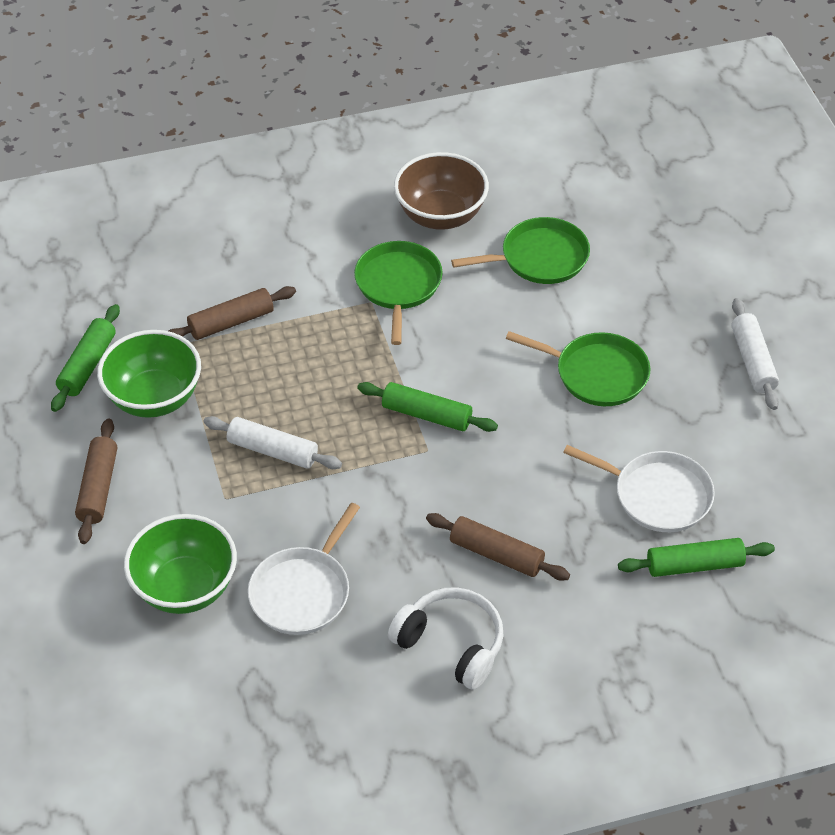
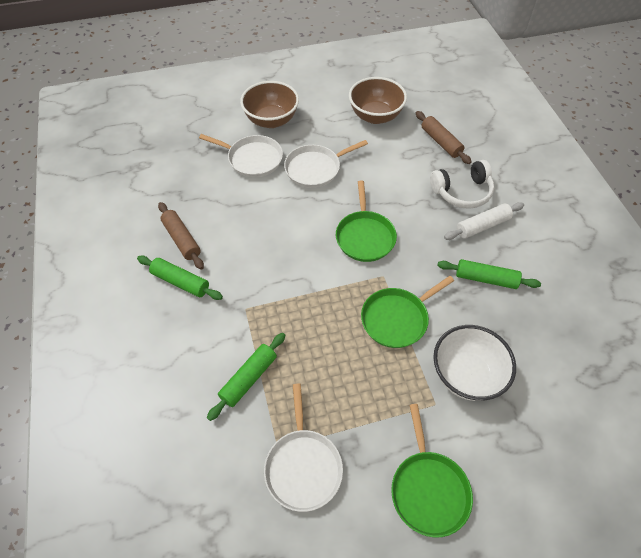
brown bowl: 1 -> 2
brown rolling pin: 3 -> 2
green bowl: 2 -> 0
white bowl: 0 -> 1
white pan: 2 -> 3
white rolling pin: 2 -> 1

